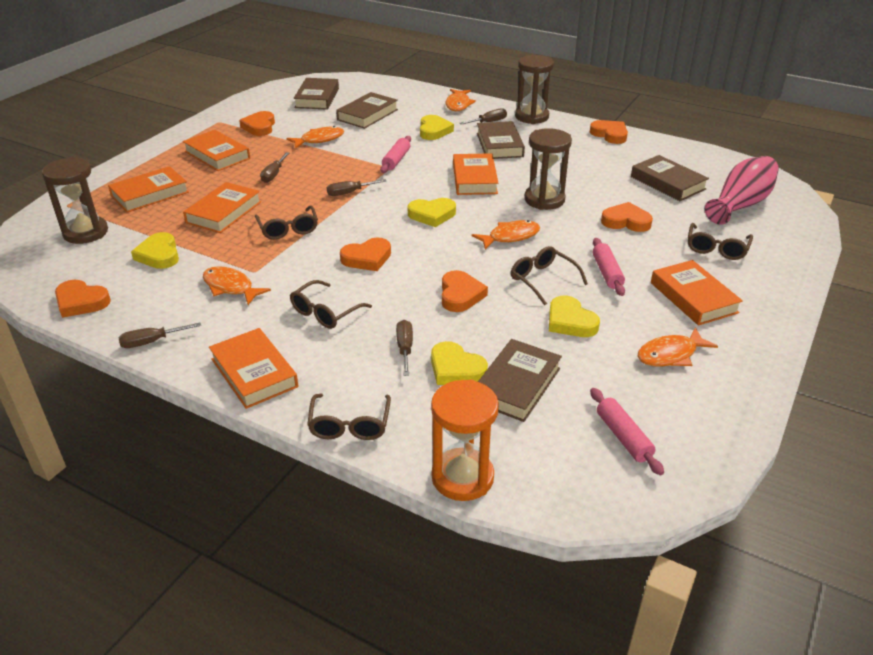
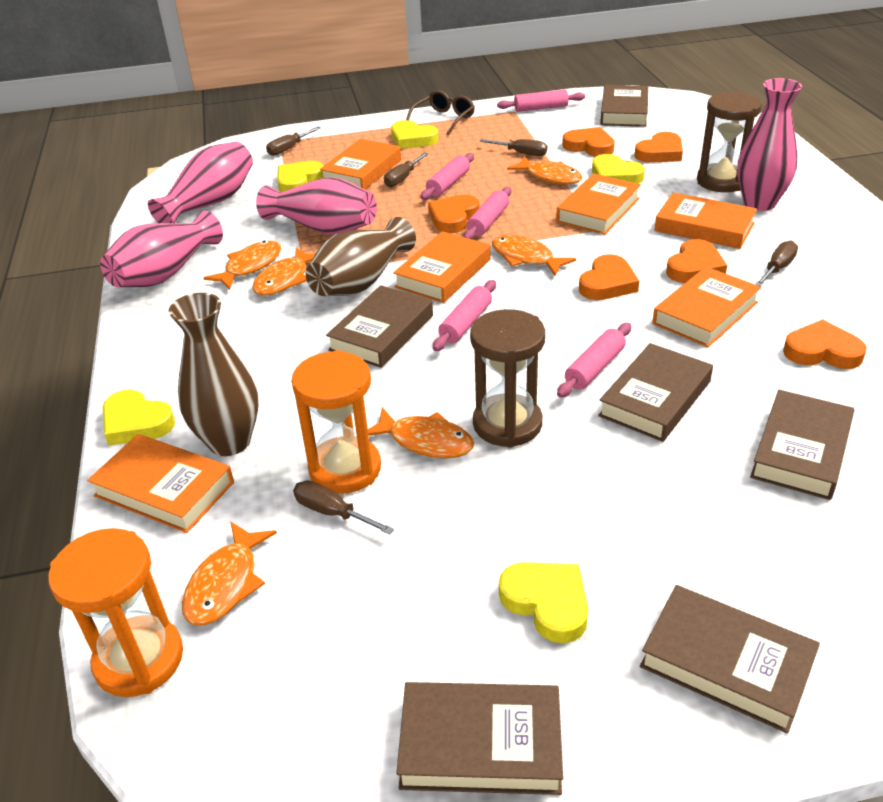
brown book: 5 -> 6
brown glasses: 5 -> 1
brown hourglass: 3 -> 2
brown vase: 0 -> 2
orange fish: 5 -> 6
orange hourglass: 1 -> 2
pink rolling pin: 3 -> 5
pink vase: 1 -> 4

